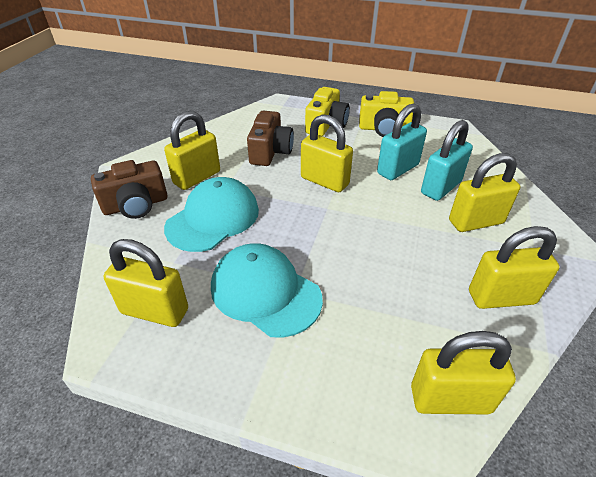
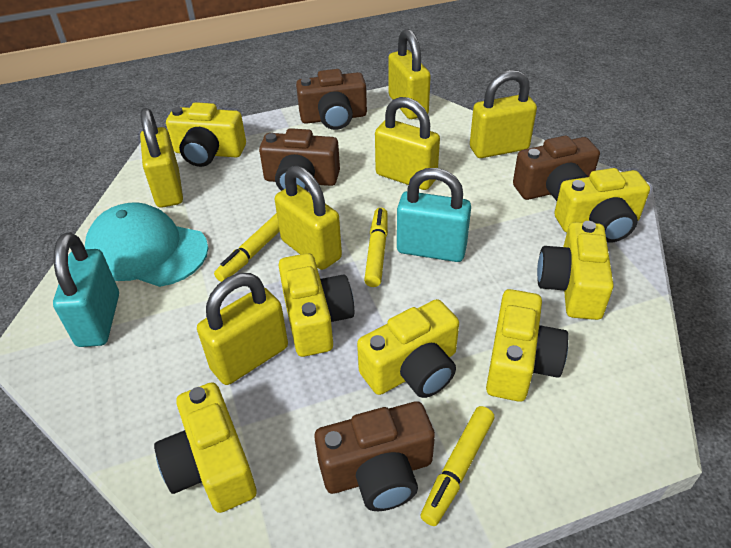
brown camera: 2 -> 4
turquoise cap: 2 -> 1
yellow camera: 2 -> 7
yellow marker: 0 -> 3

